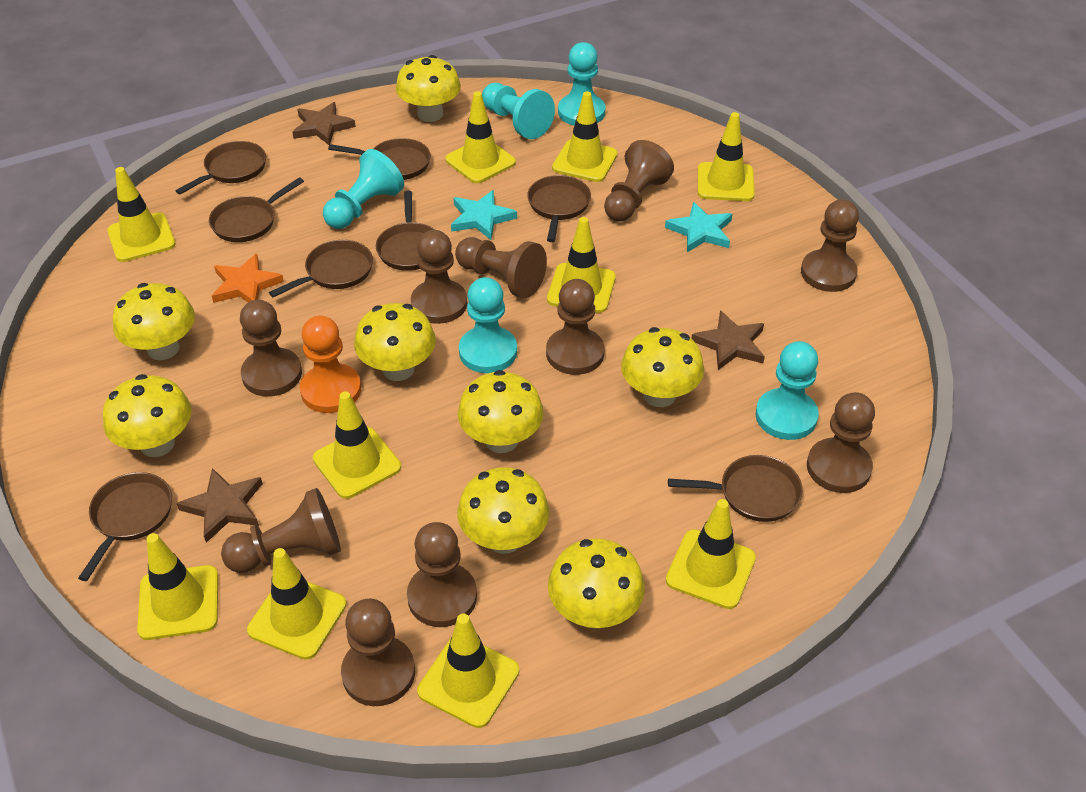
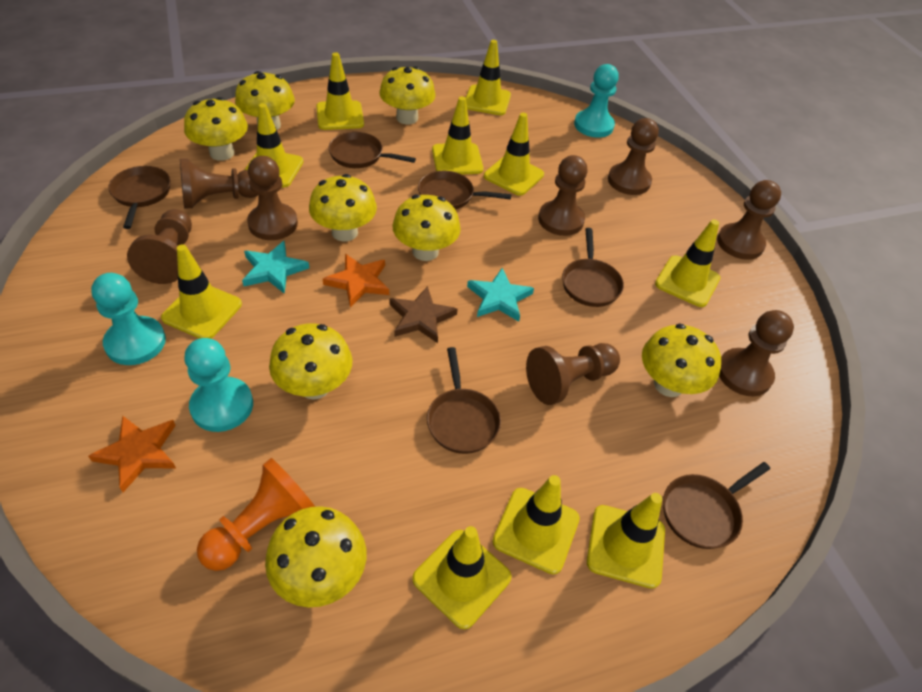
brown pan: 8 -> 6
brown pawn: 10 -> 8
brown star: 3 -> 1
orange star: 1 -> 2
turquoise pawn: 5 -> 3

